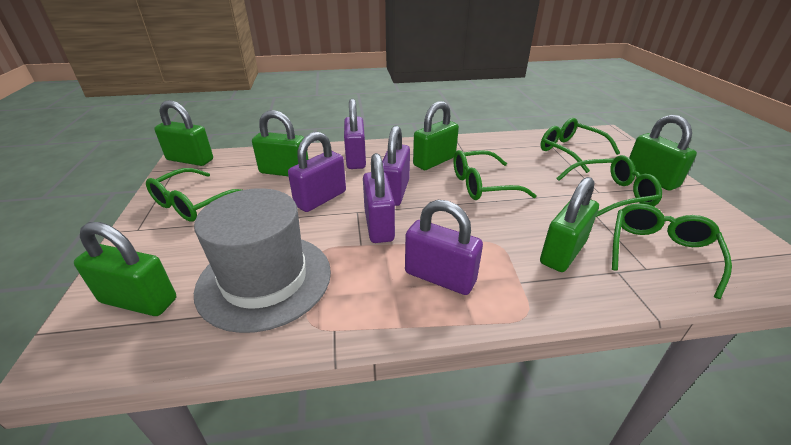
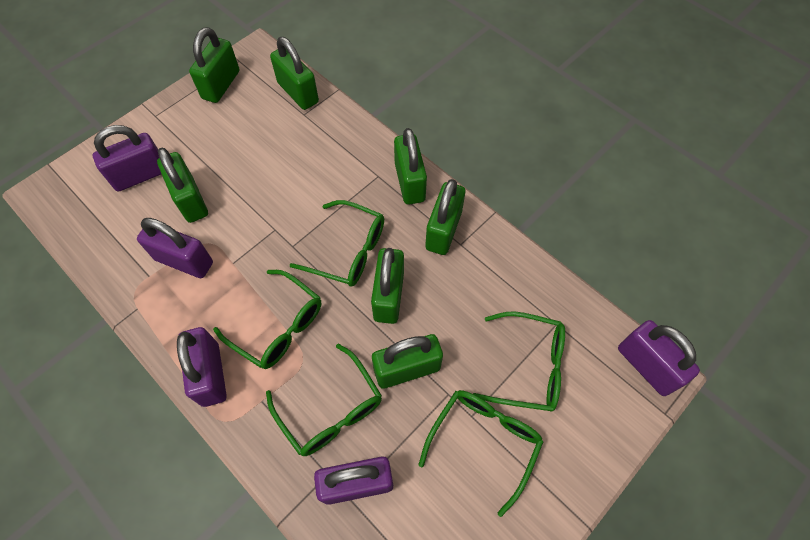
green padlock: 6 -> 7
grey hat: 1 -> 0

